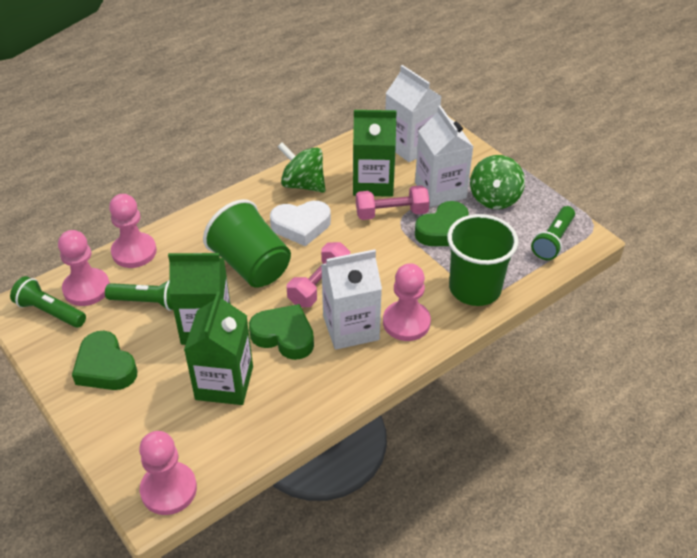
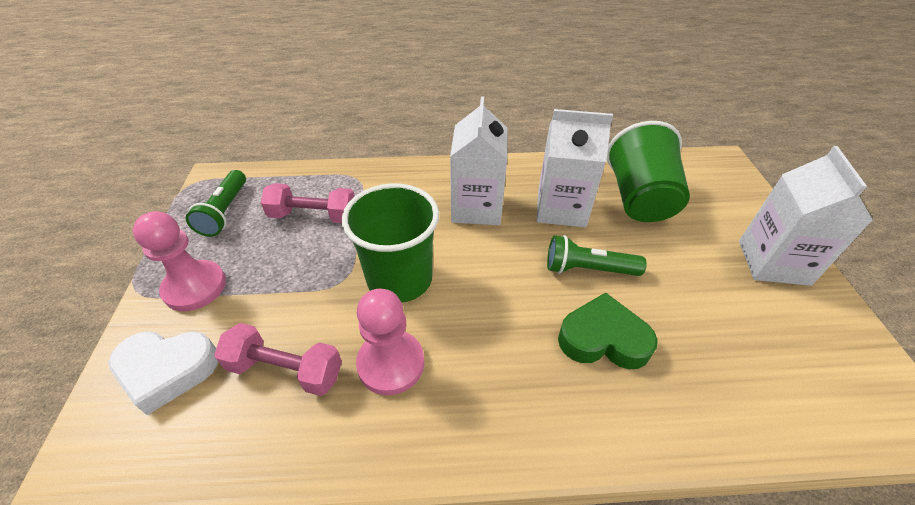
green carton: 3 -> 0
green flashlight: 3 -> 2
green heart: 3 -> 1
green spinning top: 2 -> 0
pink pawn: 4 -> 2

